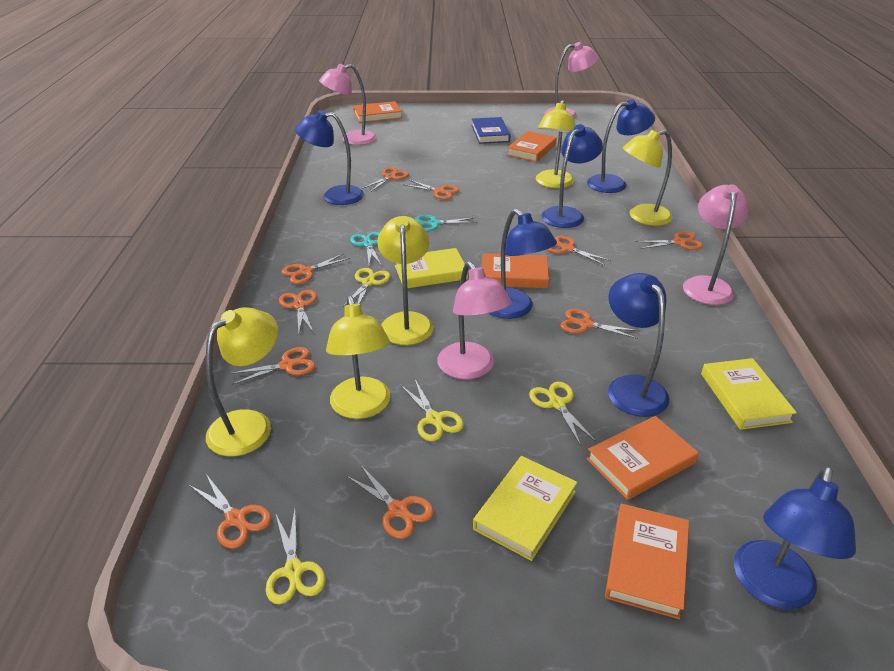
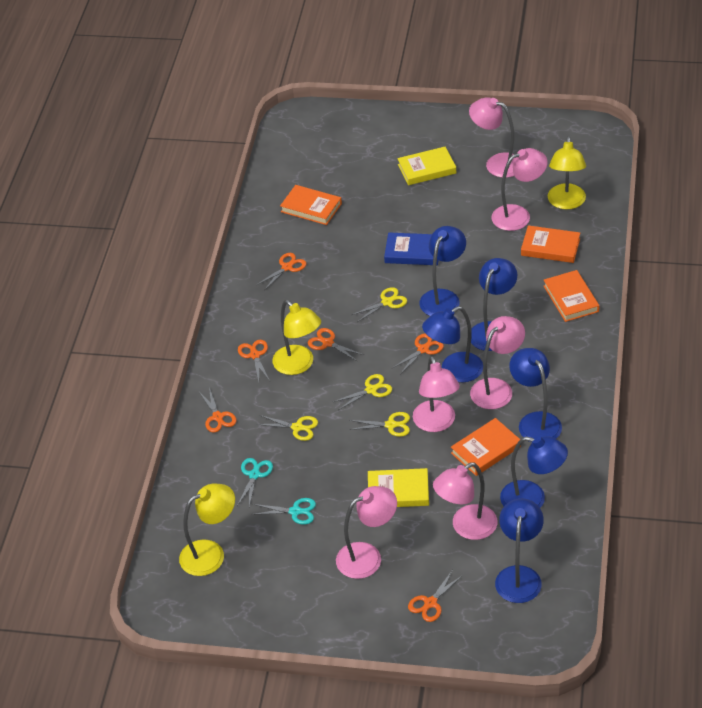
orange book: 5 -> 4
orange scissors: 10 -> 6
pink lamp: 4 -> 6
yellow book: 3 -> 2
yellow lamp: 5 -> 3

